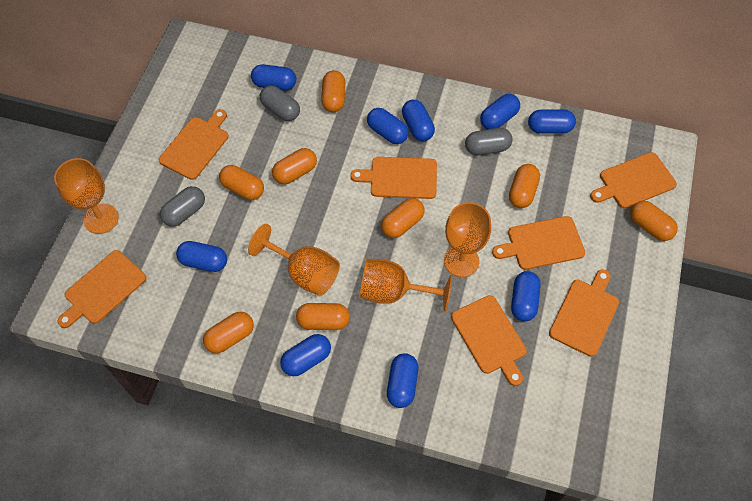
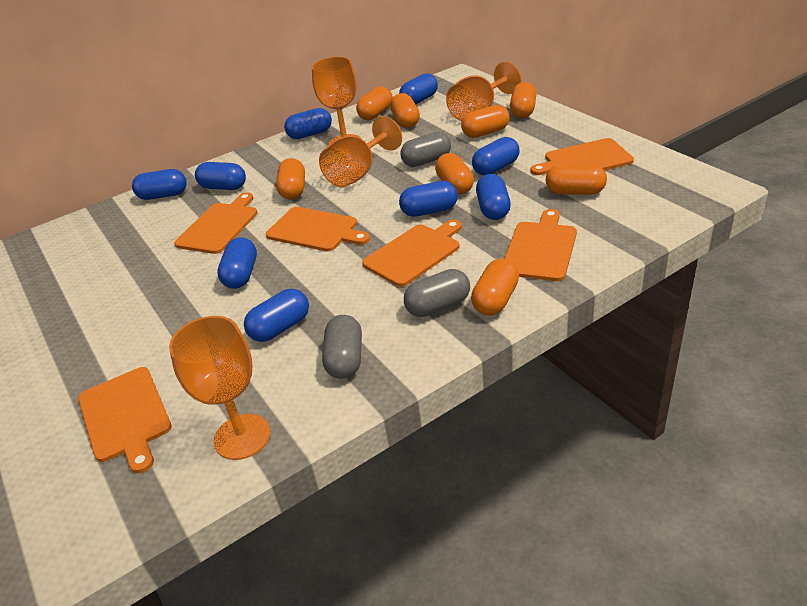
orange cutting board: 7 -> 6

